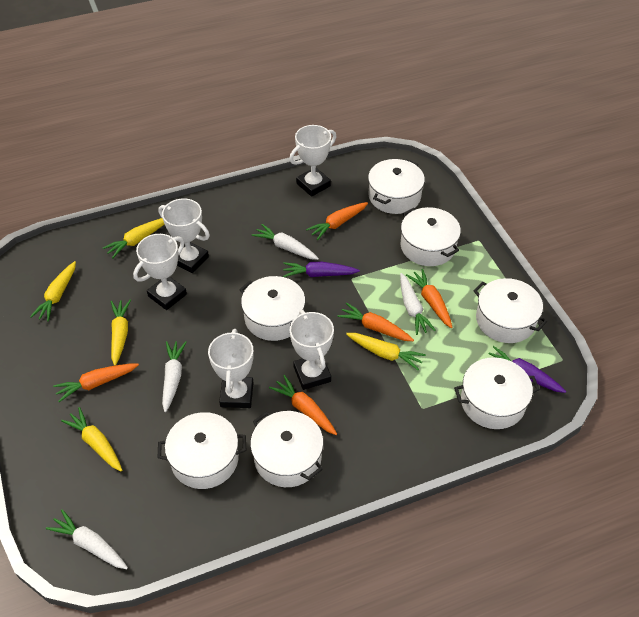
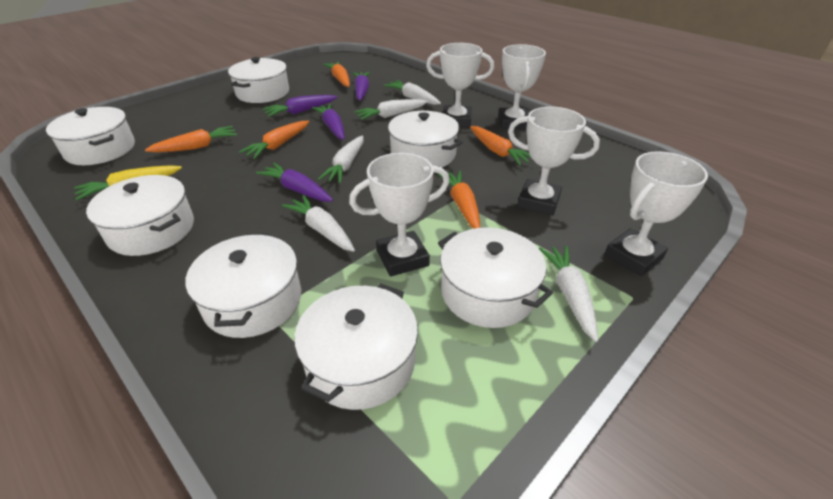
purple carrot: 2 -> 4
white carrot: 4 -> 5
yellow carrot: 5 -> 1

